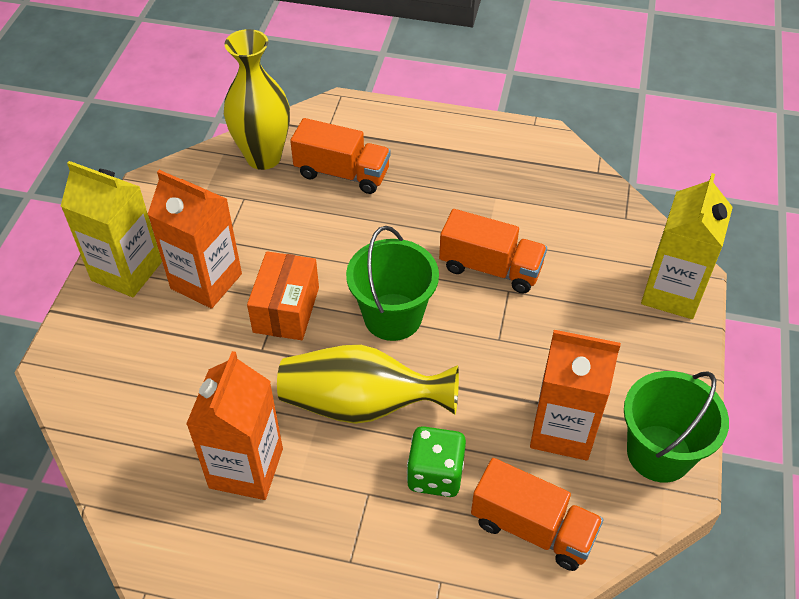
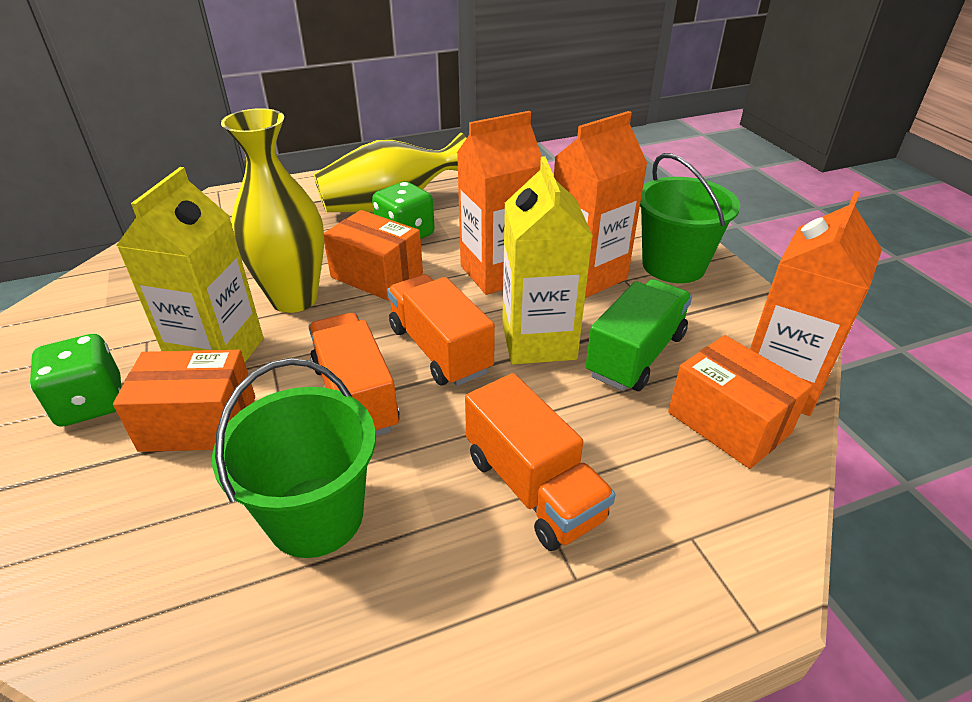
green dice: 1 -> 2
green truck: 0 -> 1
orange box: 1 -> 3

